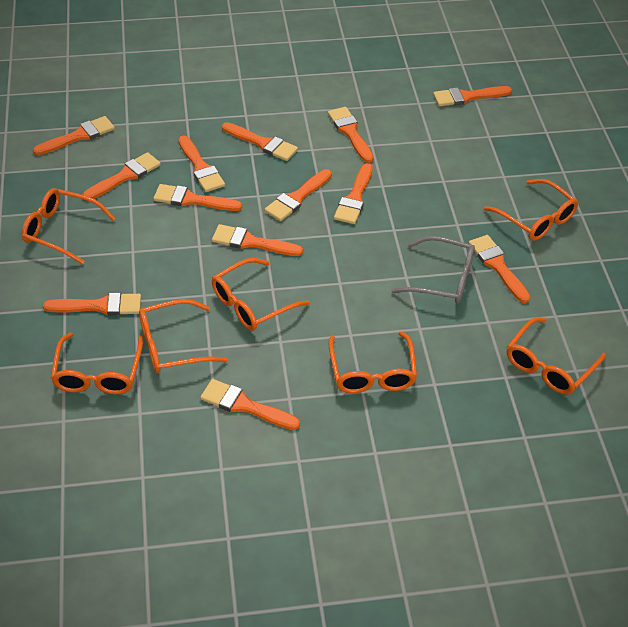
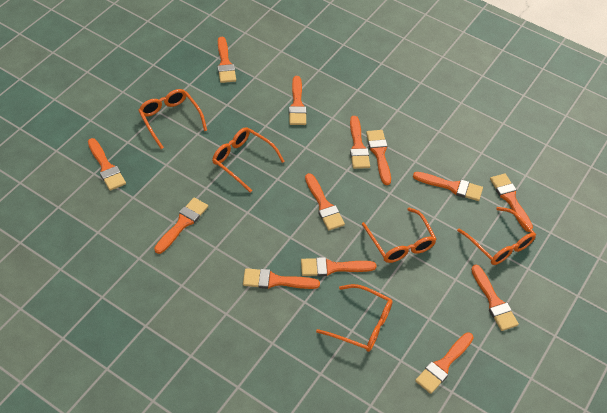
grey glasses: 1 -> 0
orange glasses: 7 -> 5

